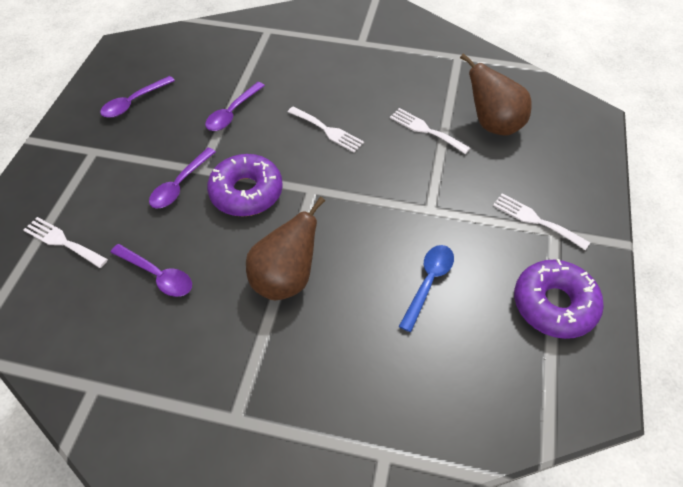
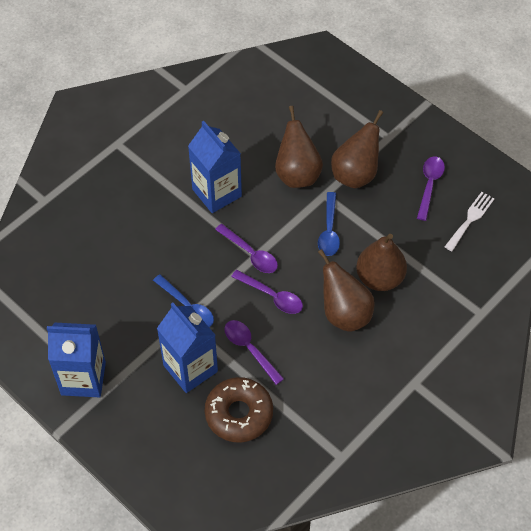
blue carton: 0 -> 3
blue spoon: 1 -> 2
brown donut: 0 -> 1
brown pear: 2 -> 4
purple donut: 2 -> 0
white fork: 4 -> 1

